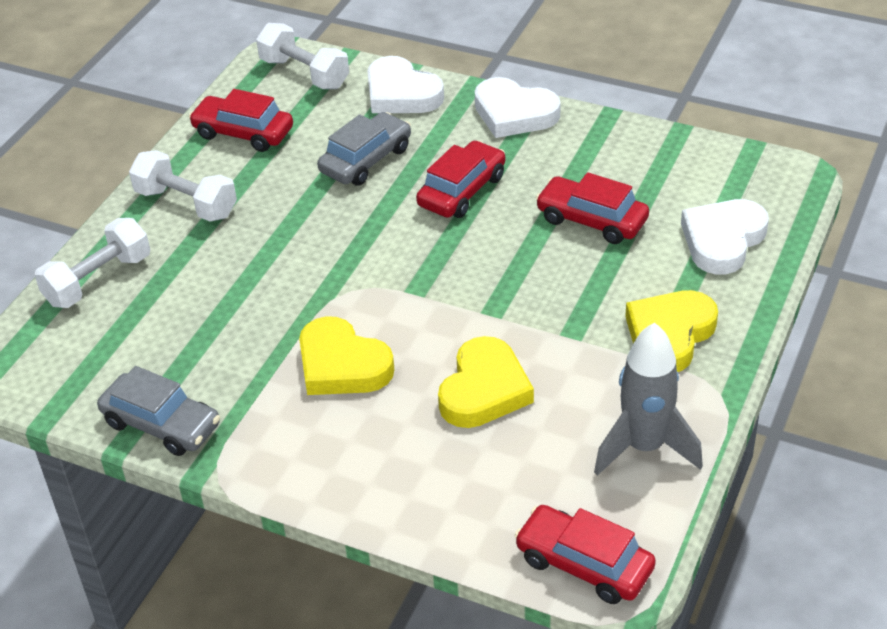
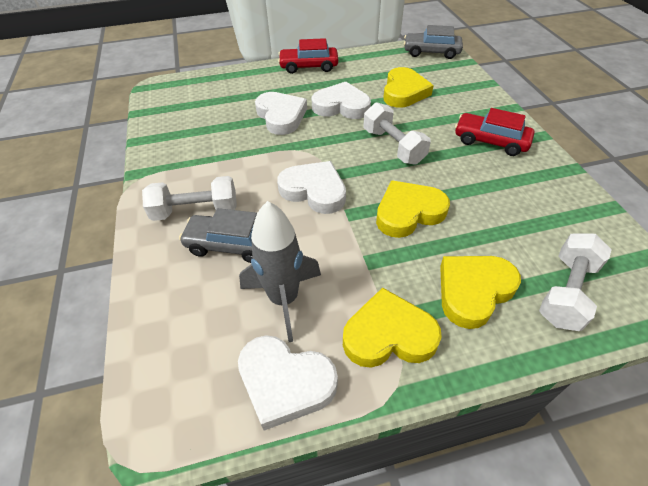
red car: 4 -> 2
white heart: 3 -> 4
yellow heart: 3 -> 4

